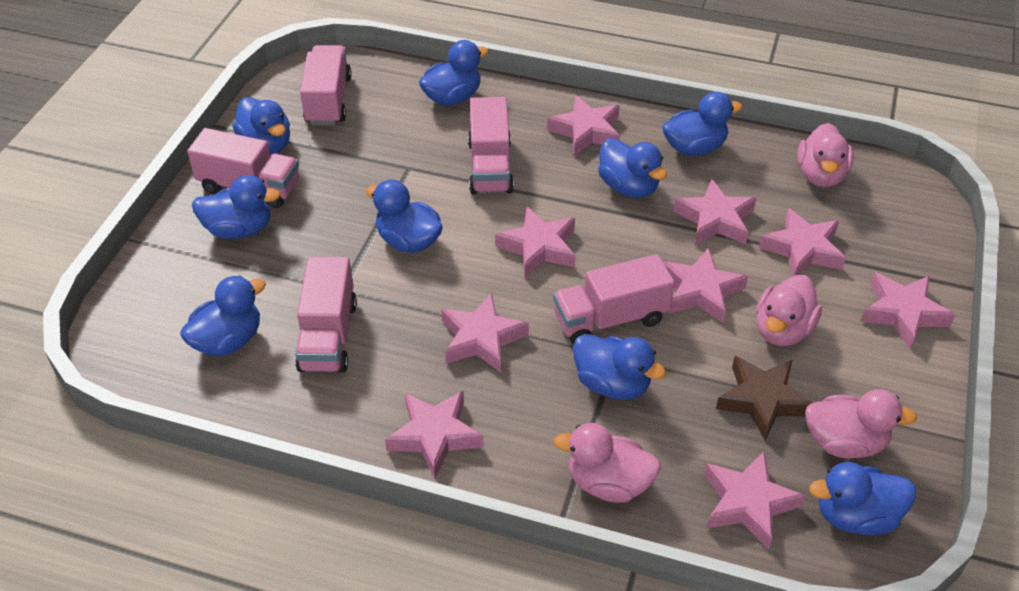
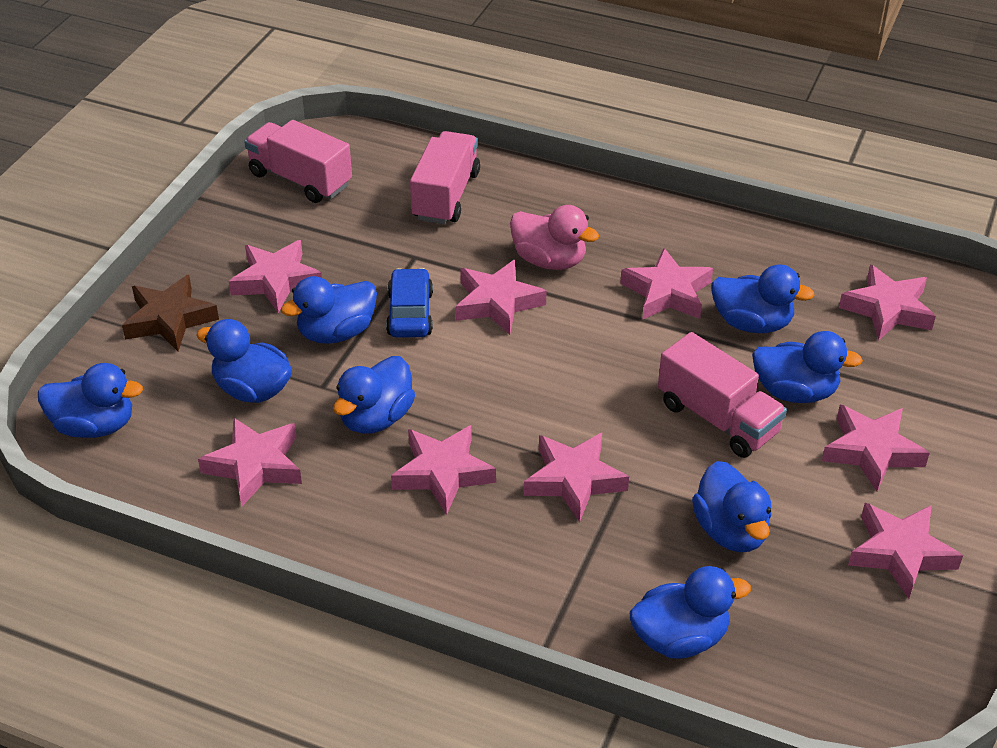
blue car: 0 -> 1
blue duck: 9 -> 8
pink duck: 4 -> 1
pink truck: 5 -> 3

